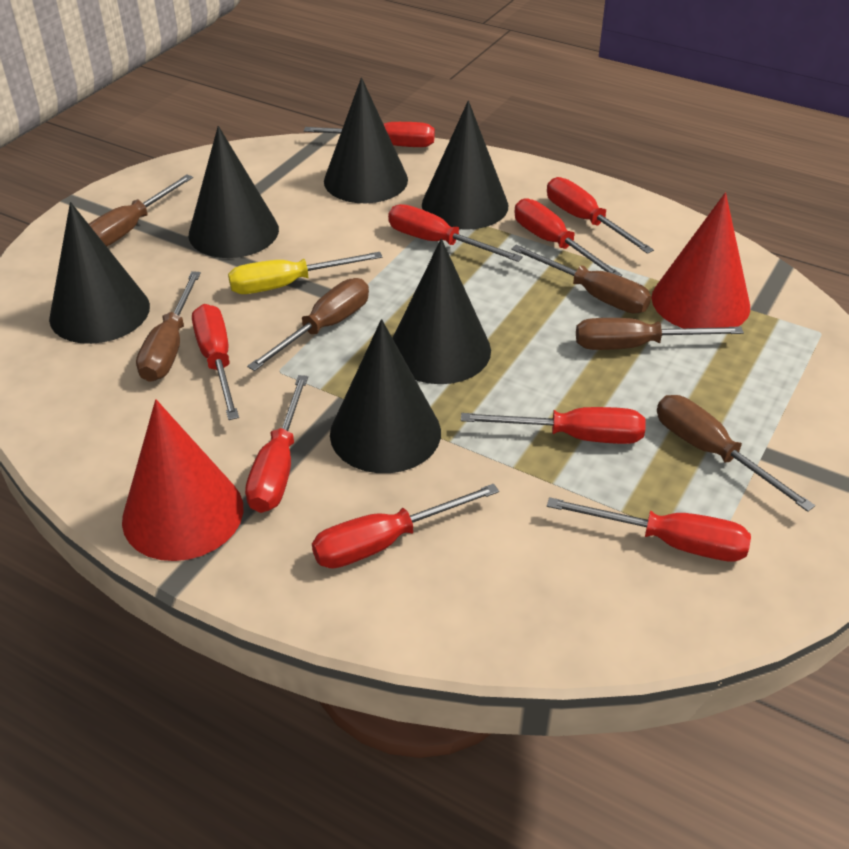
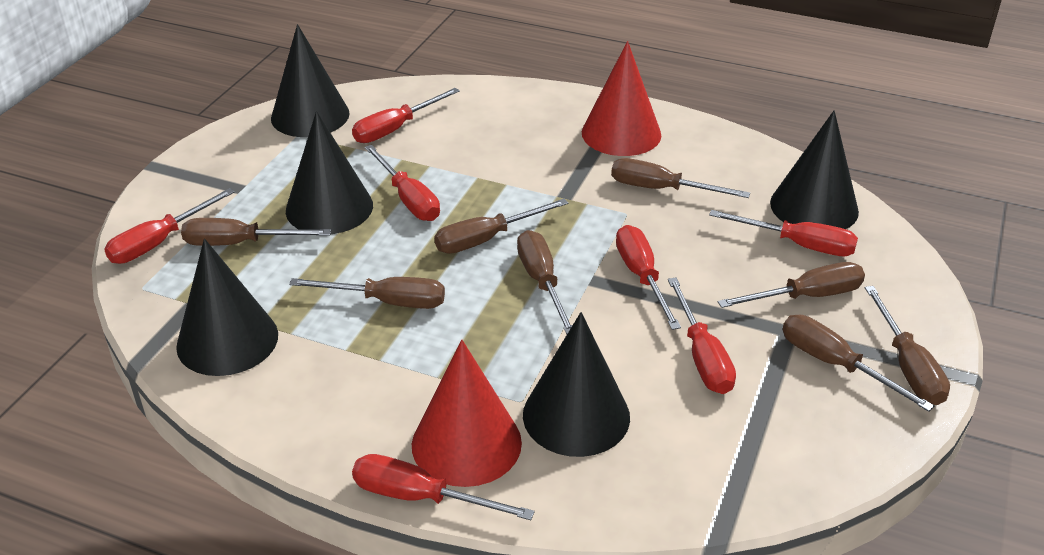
black cone: 6 -> 5
brown screwdriver: 6 -> 8
red screwdriver: 9 -> 7
yellow screwdriver: 1 -> 0

